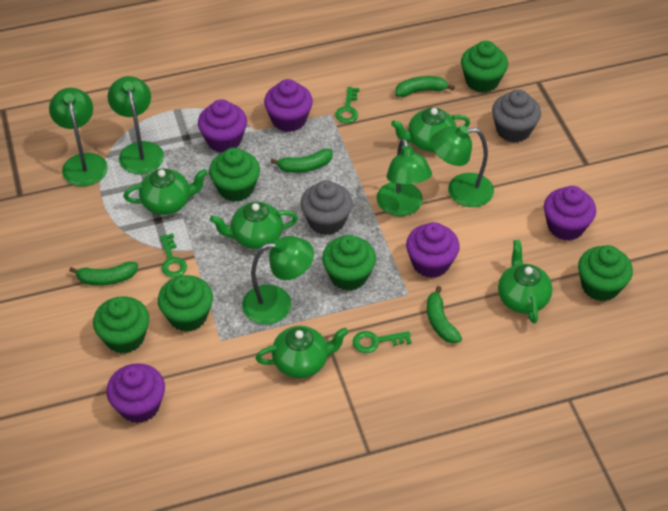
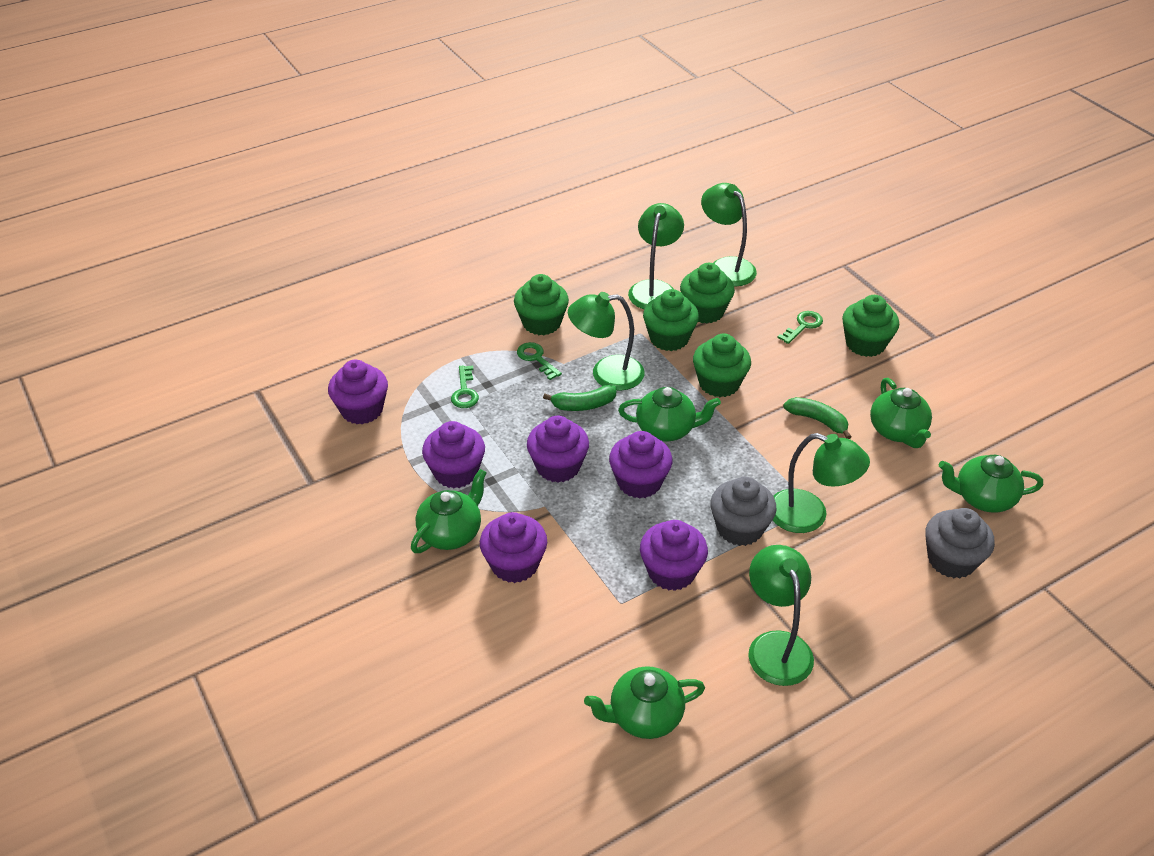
green banana: 4 -> 2
green cupcake: 6 -> 5
purple cupcake: 5 -> 6

